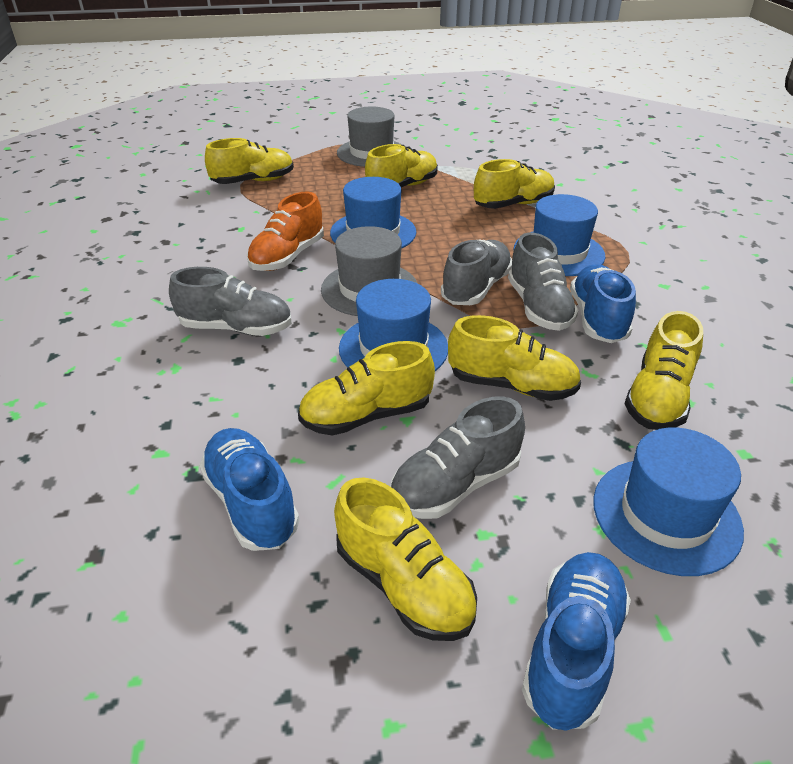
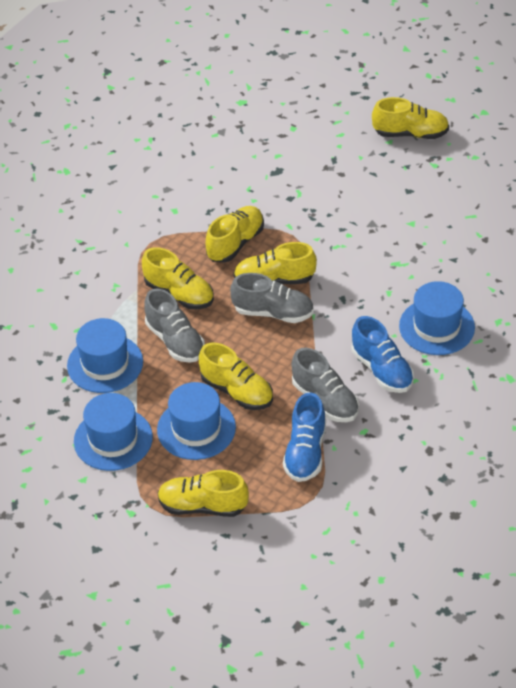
blue shoe: 3 -> 2
grey hat: 2 -> 0
grey shoe: 4 -> 3
orange shoe: 1 -> 0
yellow shoe: 7 -> 6

